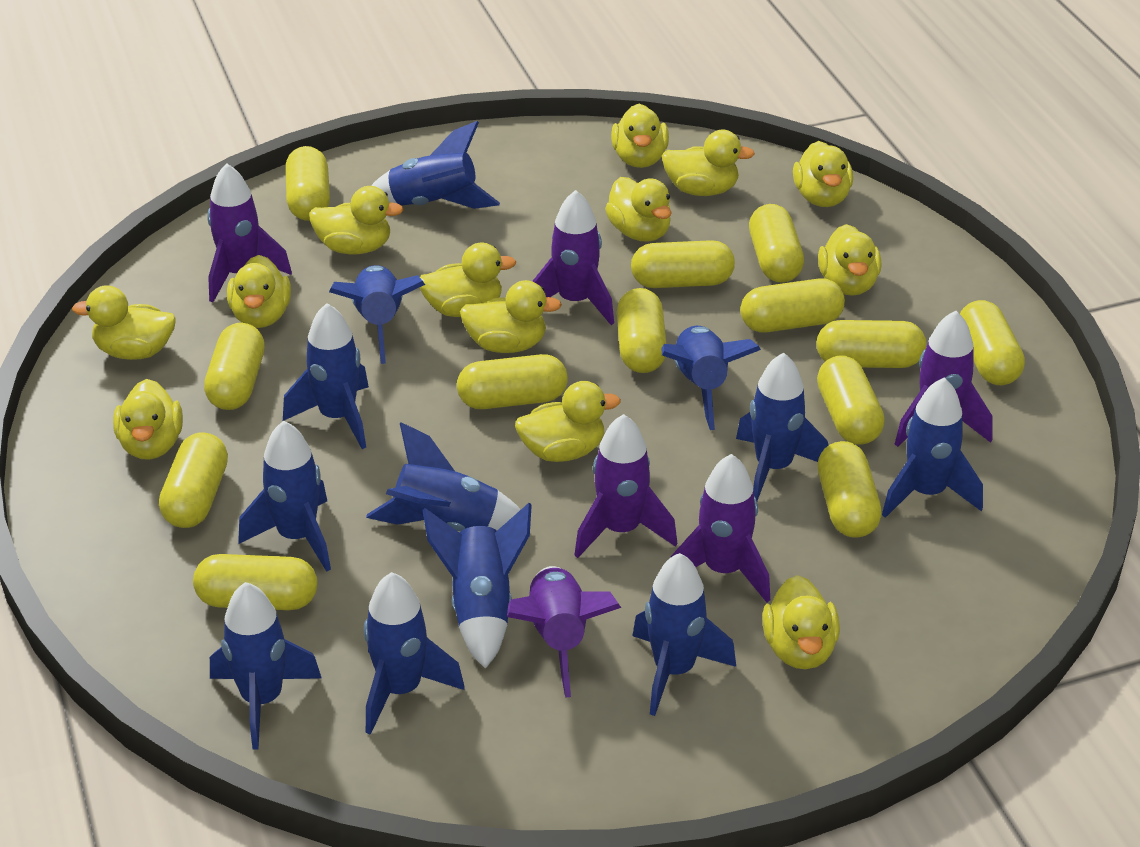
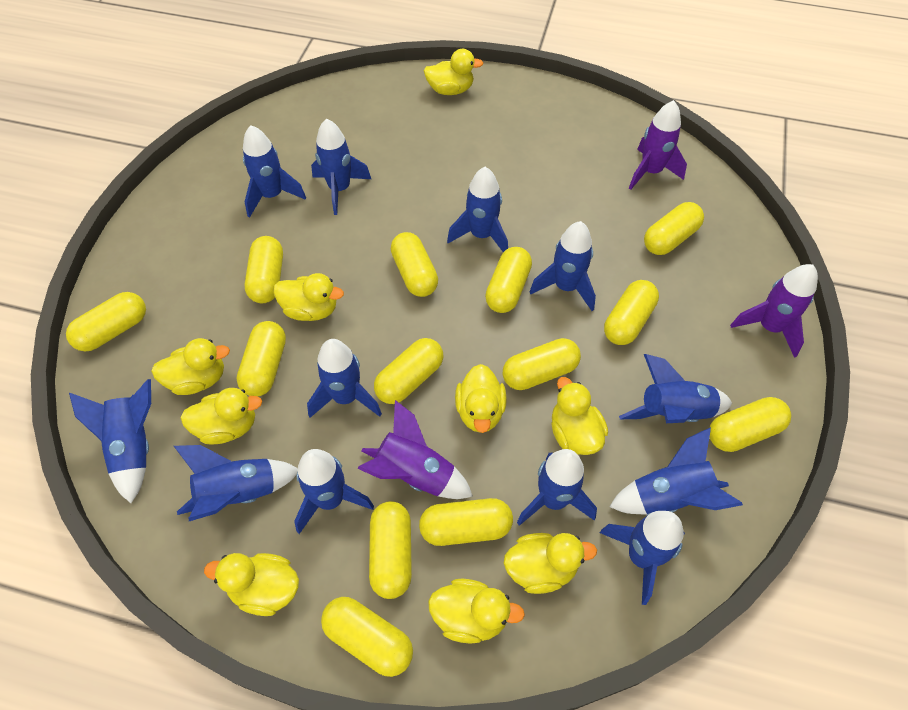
purple rocket: 6 -> 3
yellow duck: 13 -> 9

